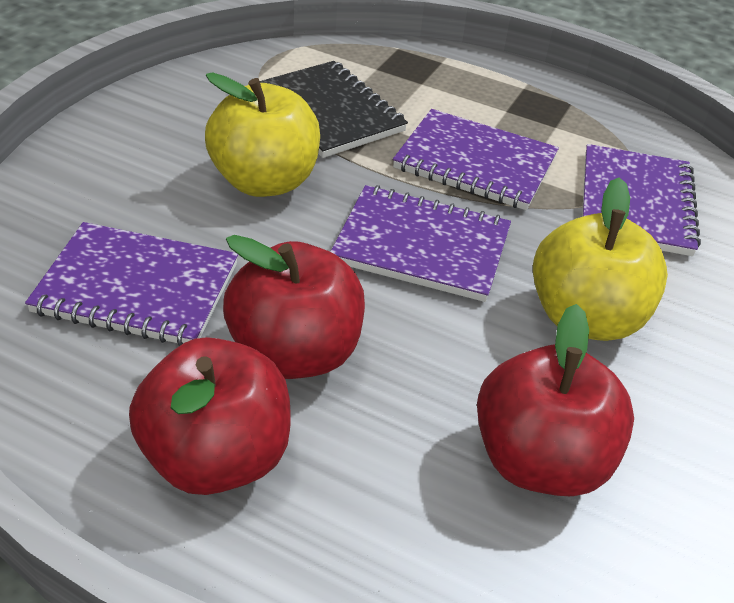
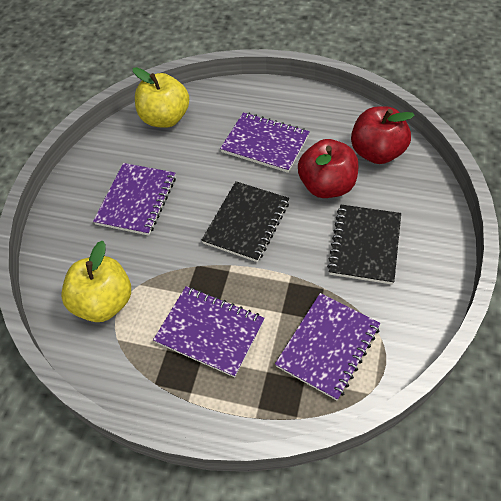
black notebook: 1 -> 2
red apple: 3 -> 2

